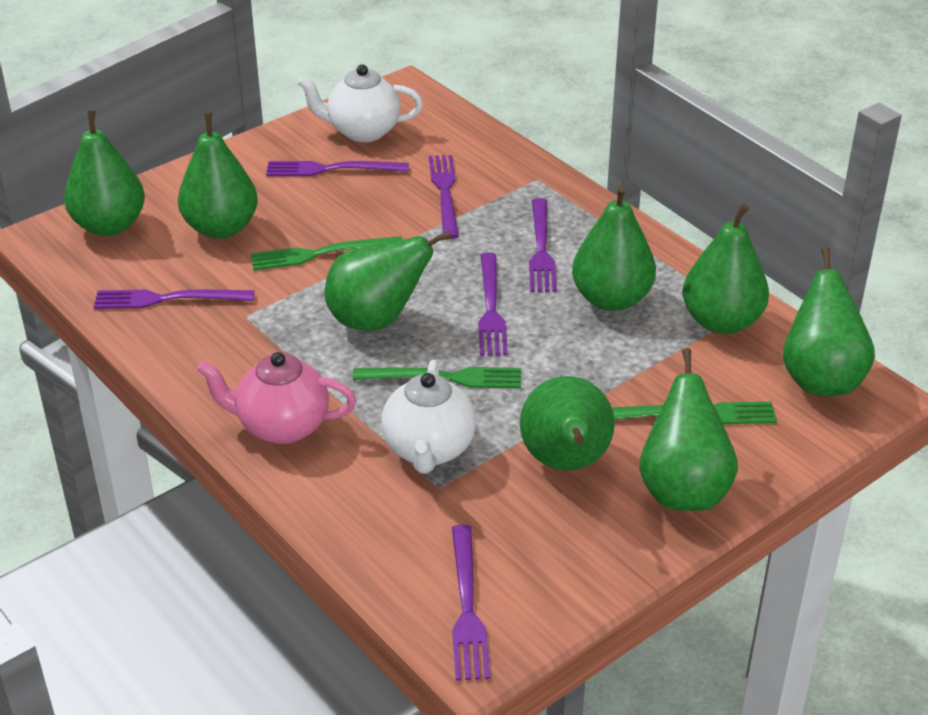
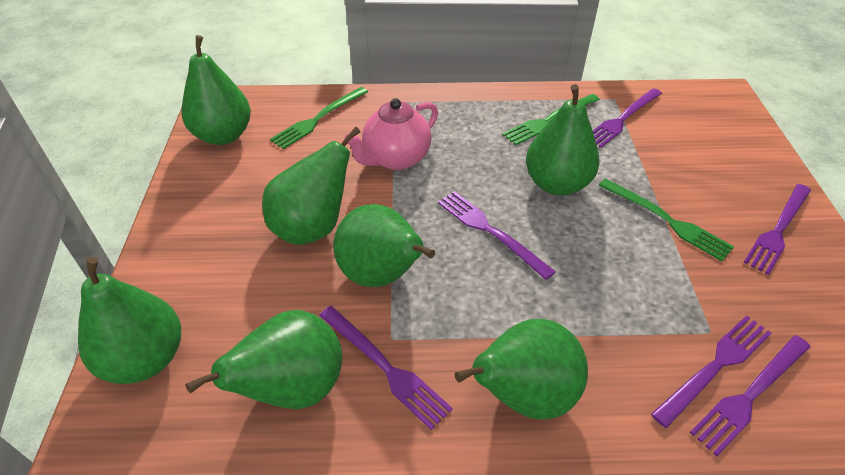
green pear: 8 -> 7
white teapot: 2 -> 0

